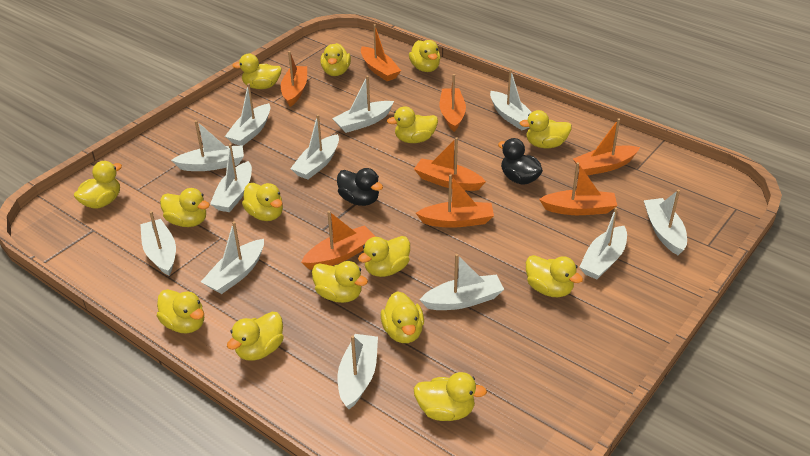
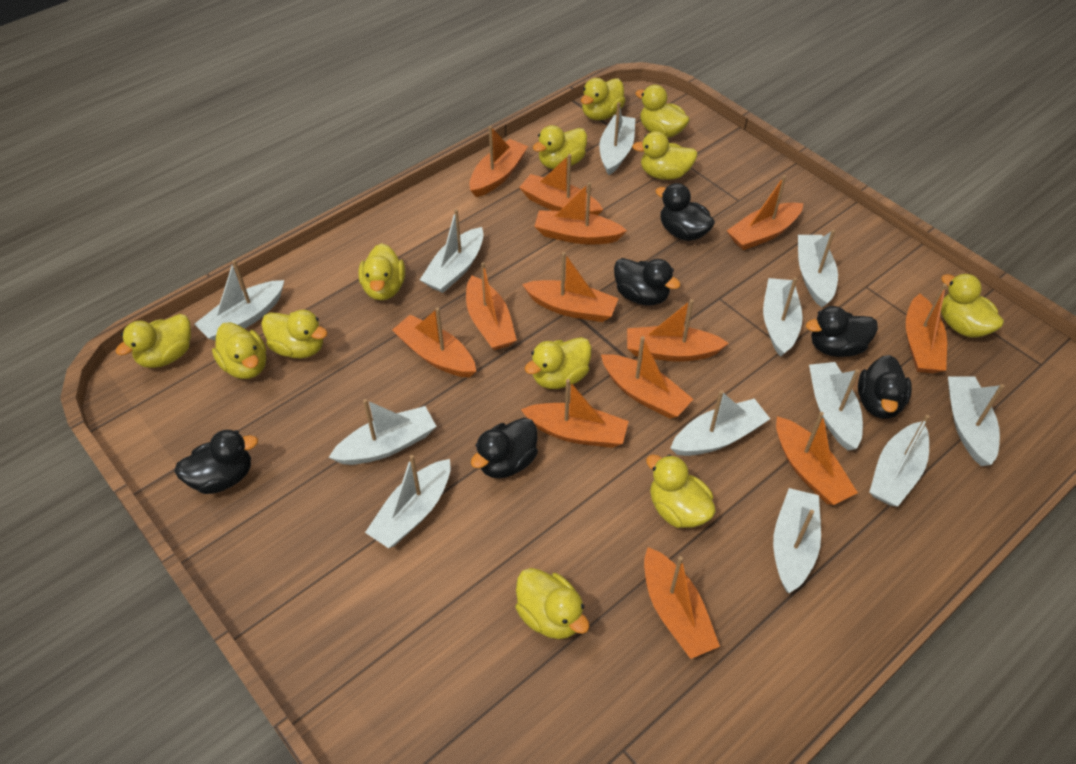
black duck: 2 -> 6
orange boat: 8 -> 13
yellow duck: 15 -> 12

